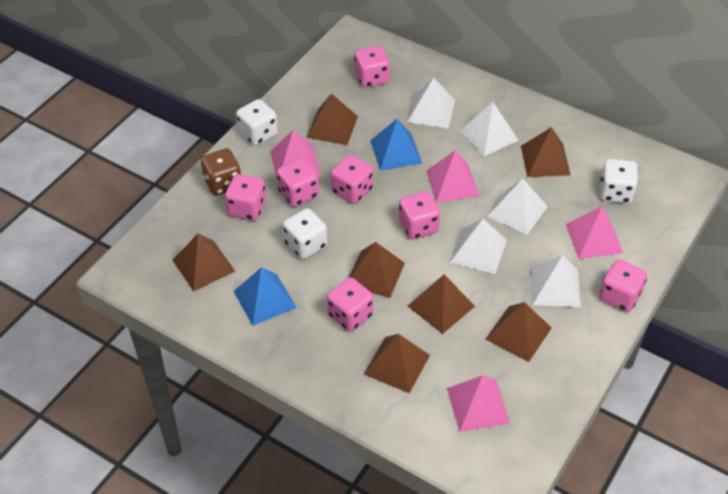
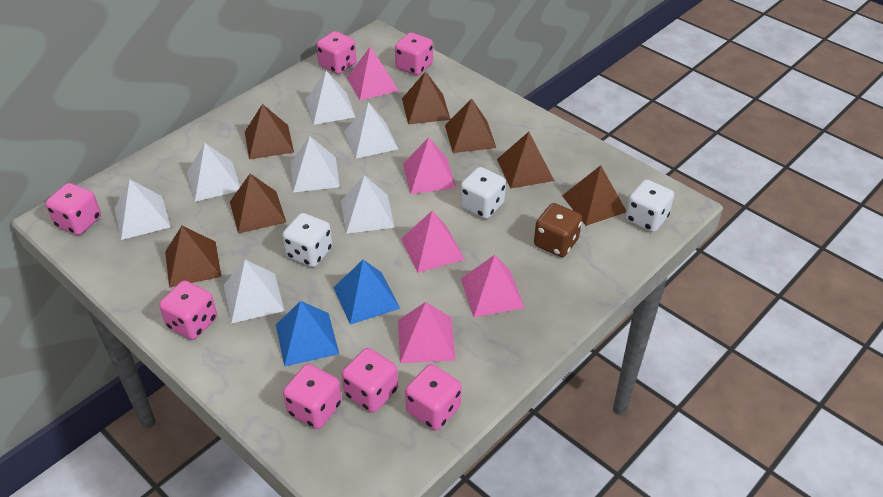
pink pyramid: 4 -> 5
white pyramid: 5 -> 7

